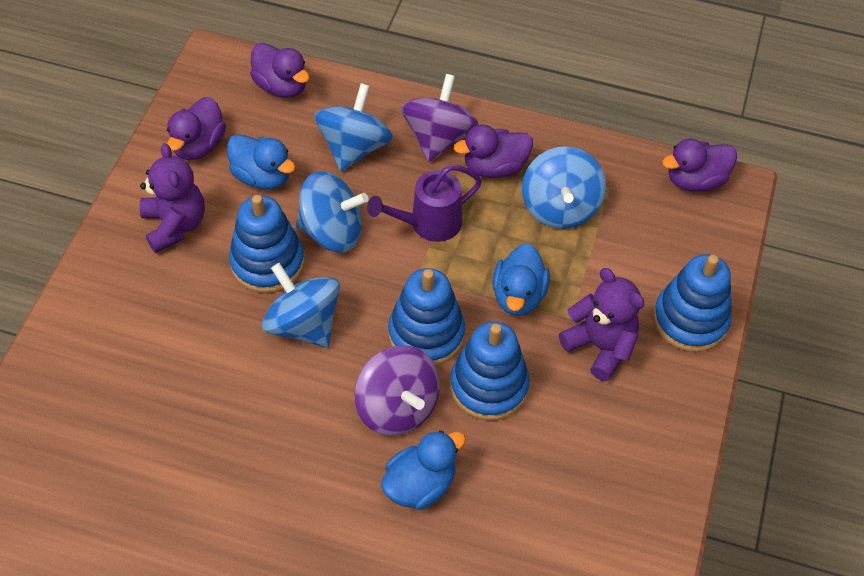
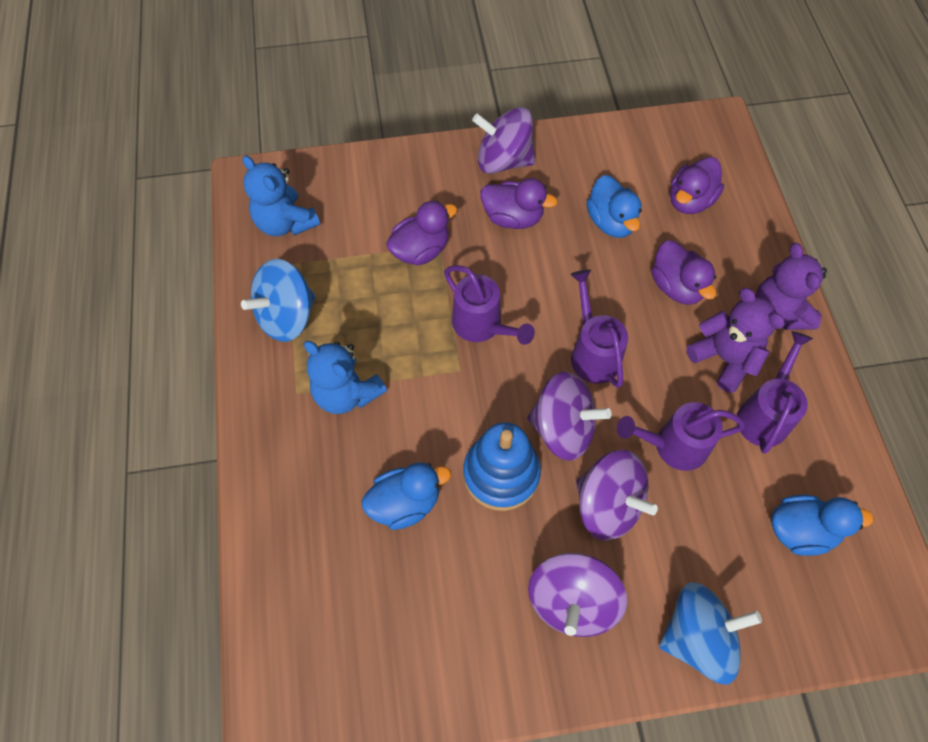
blue spinning top: 4 -> 2
blue stacking toy: 4 -> 1
blue teddy bear: 0 -> 2
purple spinning top: 2 -> 4
purple watering can: 1 -> 4

